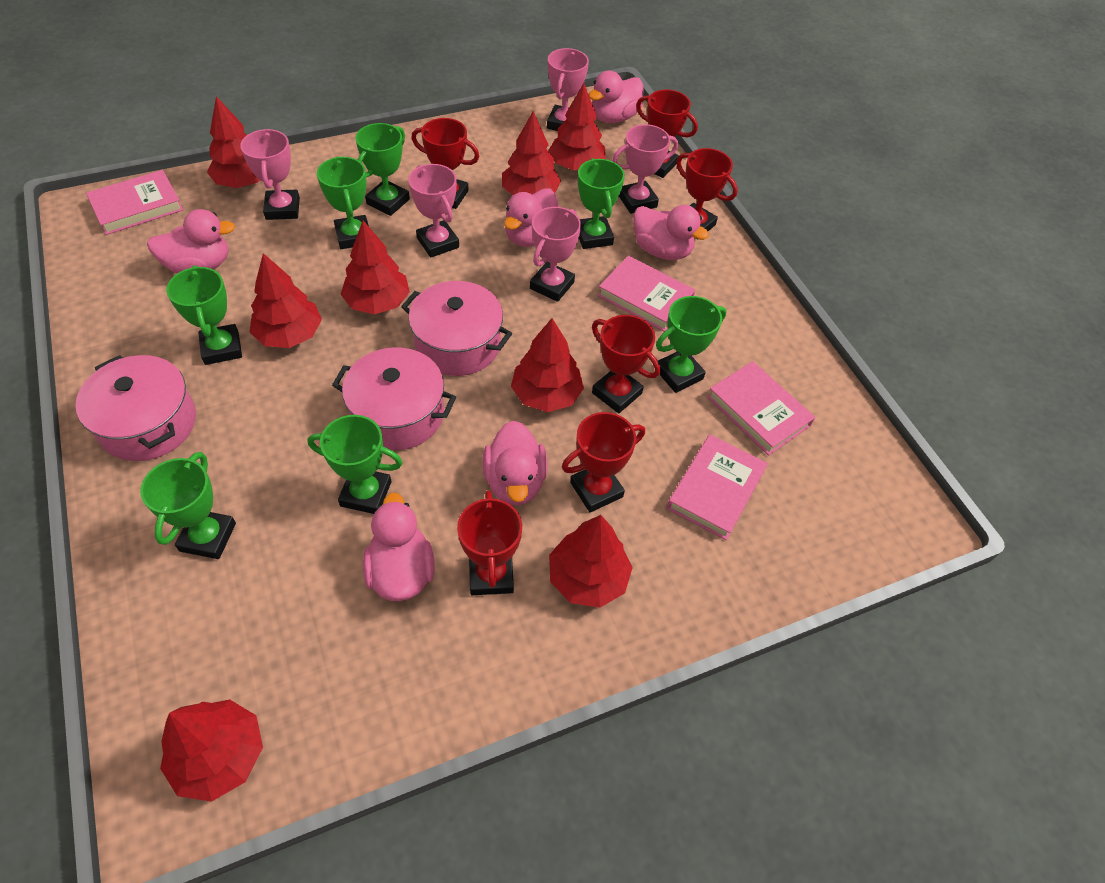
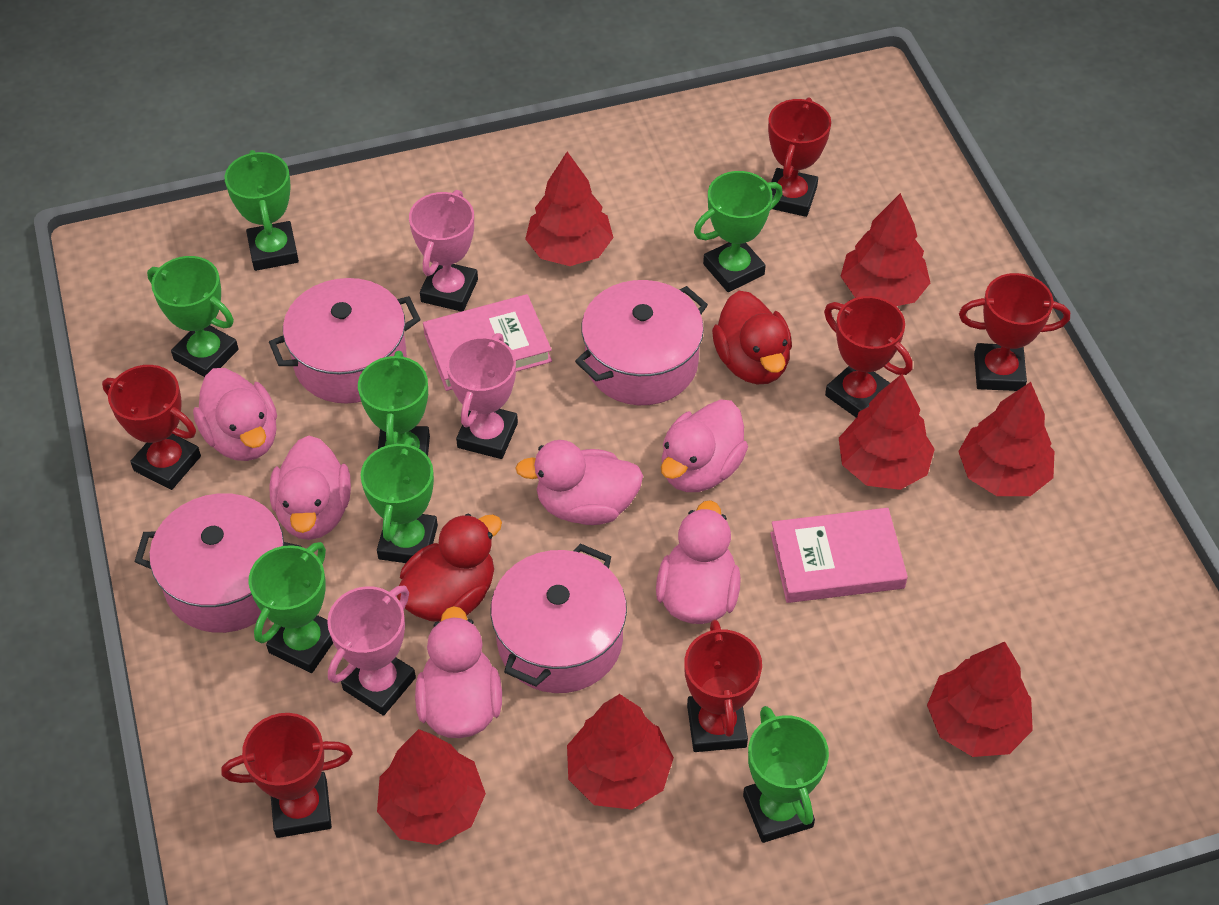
pink book: 4 -> 2
pink pot: 3 -> 4
pink trophy: 5 -> 3
red duck: 0 -> 2
red tree: 8 -> 7

